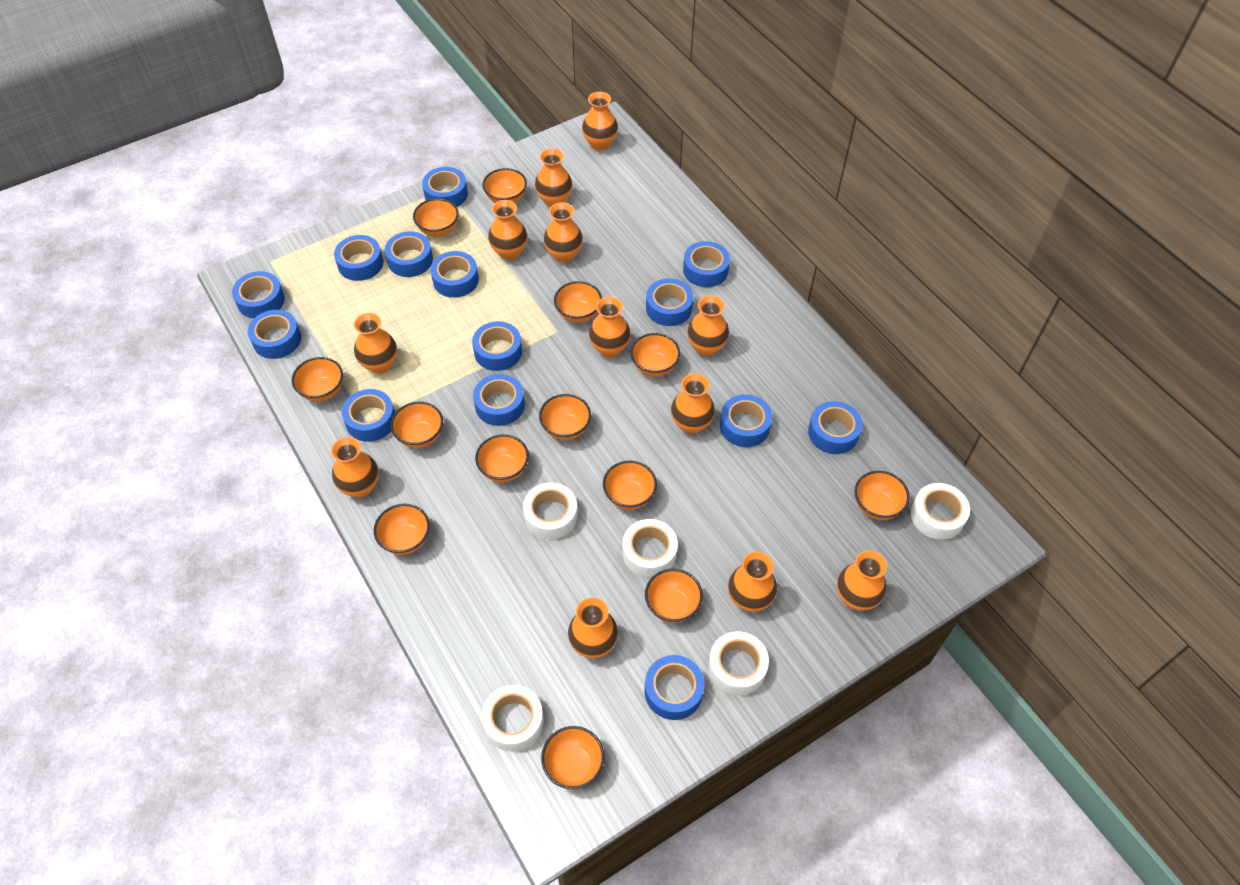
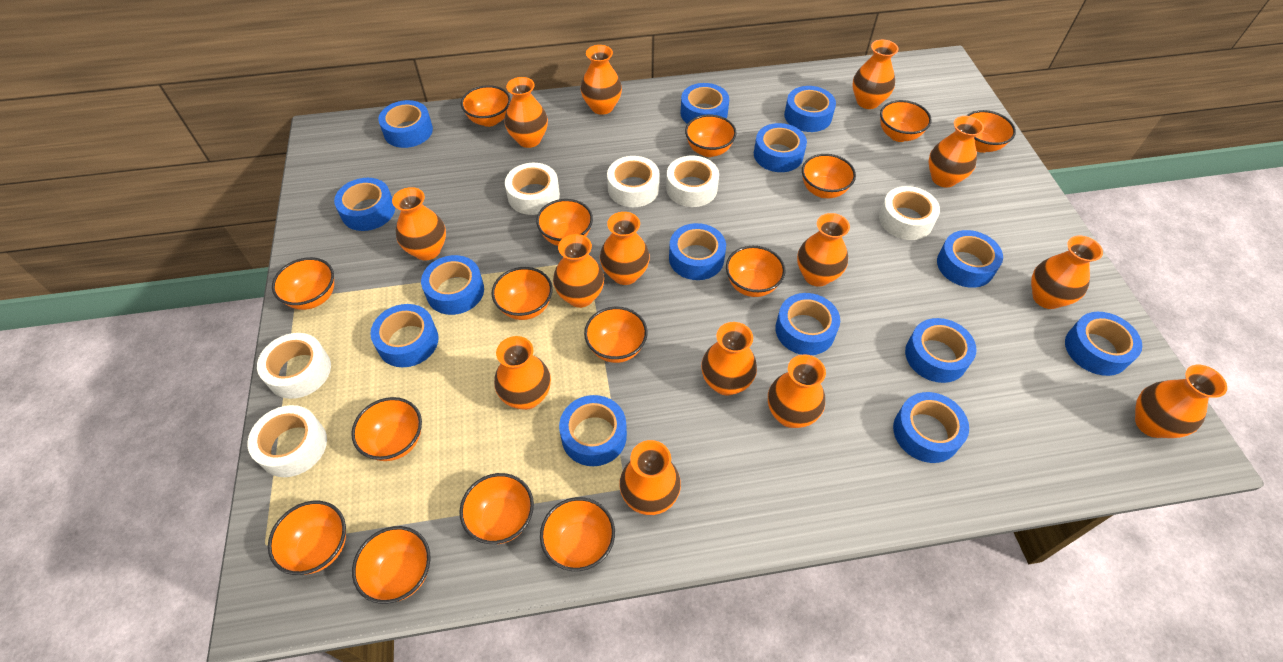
orange bowl: 13 -> 15
orange vase: 12 -> 14
white tape: 5 -> 6

